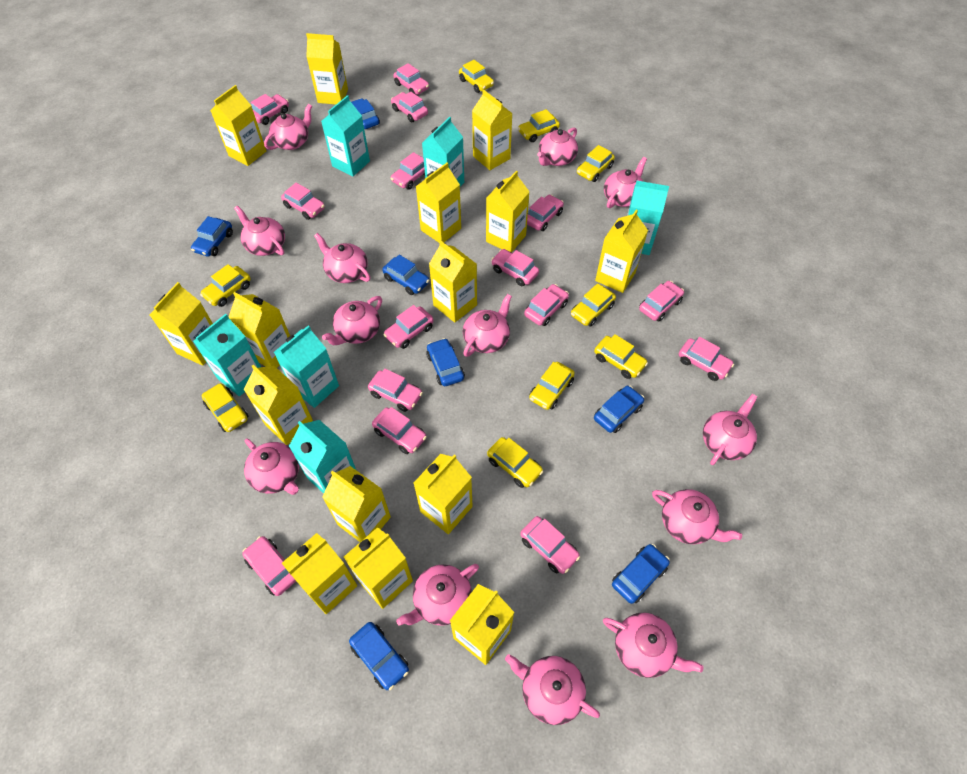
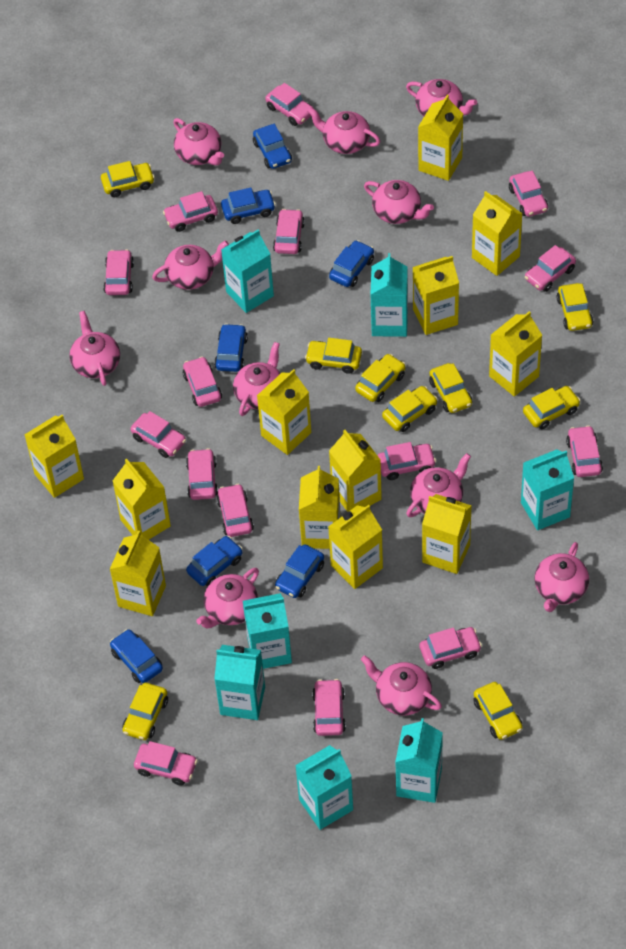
pink teapot: 13 -> 11
turquoise carton: 6 -> 7
yellow carton: 15 -> 12

